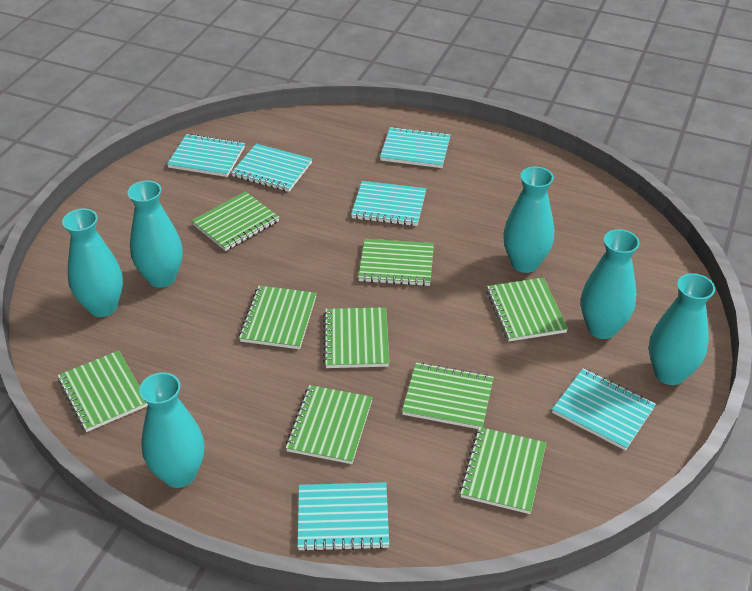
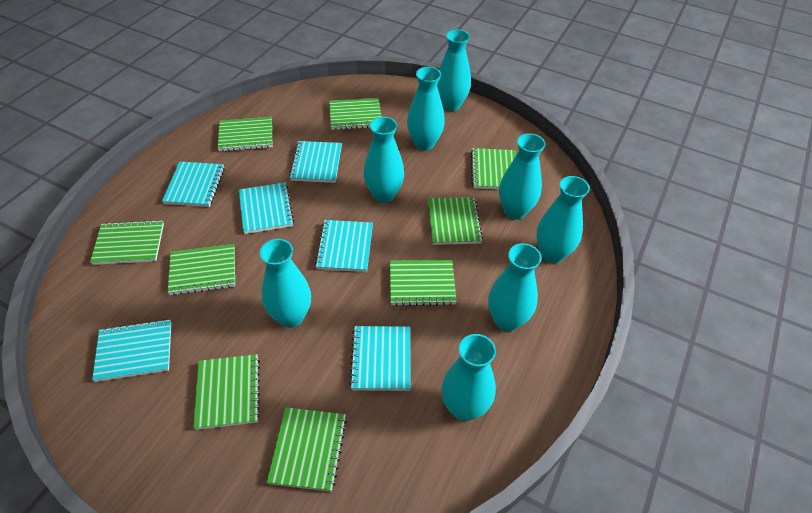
turquoise vase: 6 -> 8

